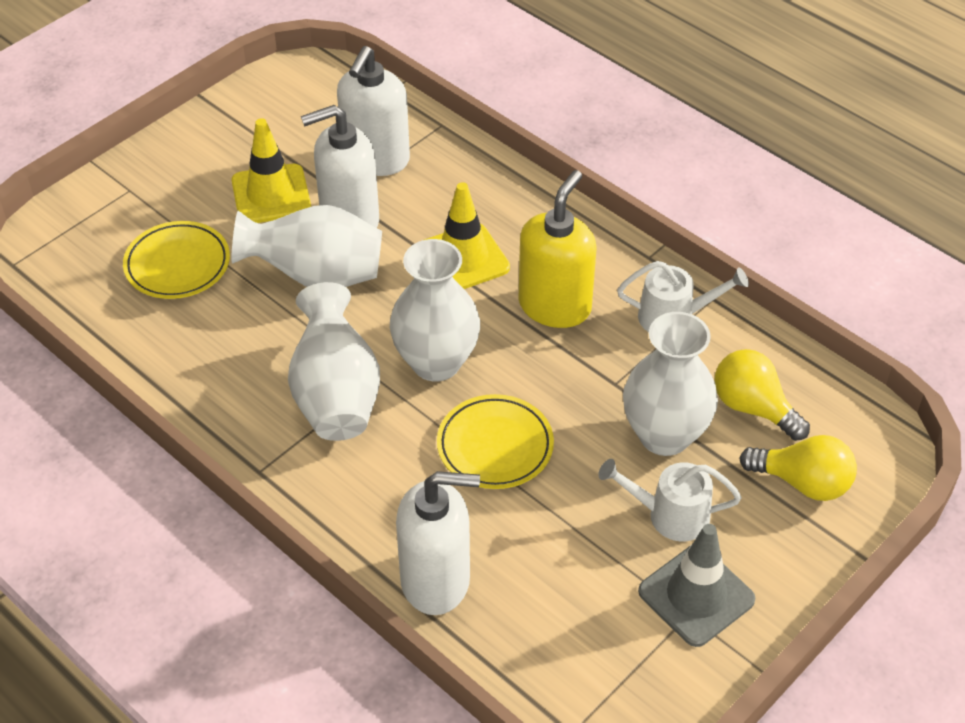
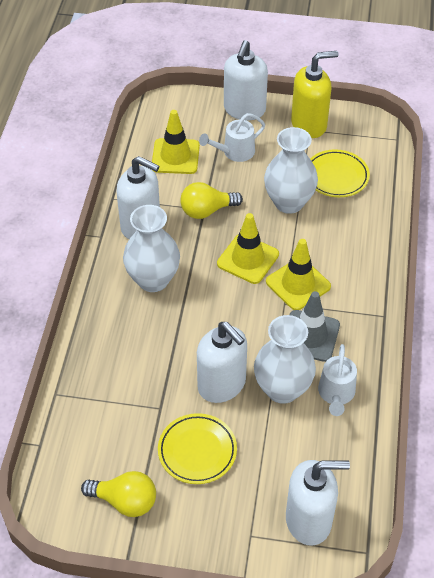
white soap dispenser: 3 -> 4
white vase: 4 -> 3
yellow traffic cone: 2 -> 3

